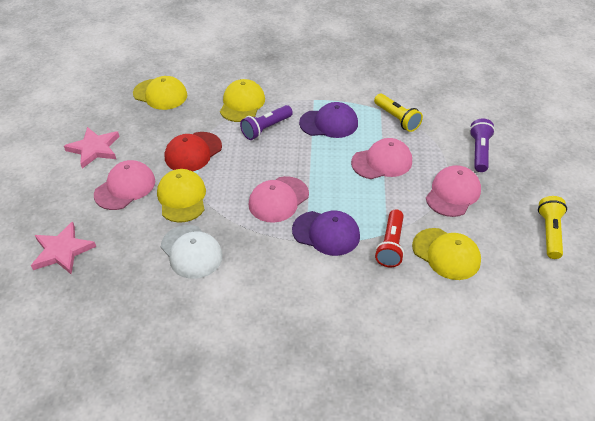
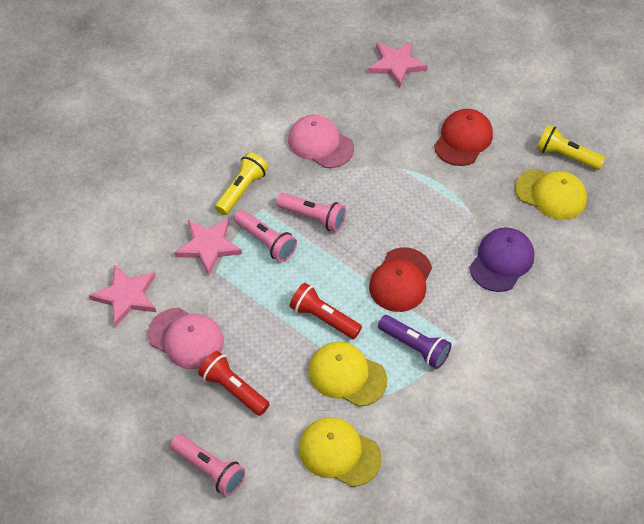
pink cap: 4 -> 2
pink flashlight: 0 -> 3
pink star: 2 -> 3
purple cap: 2 -> 1
purple flashlight: 2 -> 1
red cap: 1 -> 2
red flashlight: 1 -> 2
white cap: 1 -> 0
yellow cap: 4 -> 3

